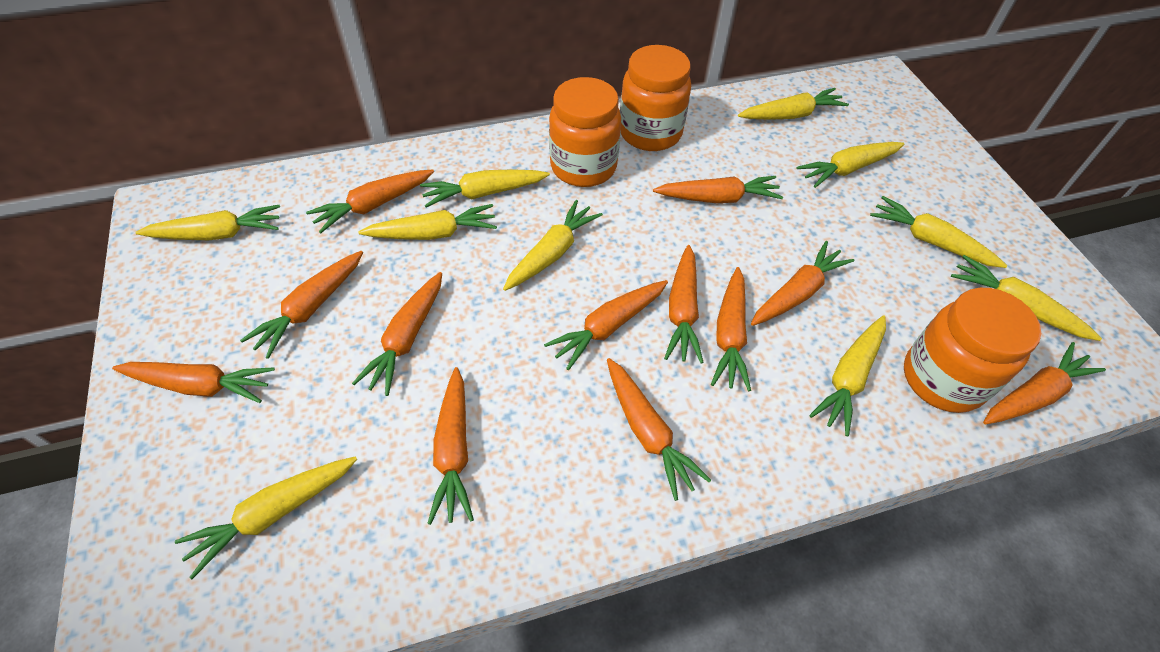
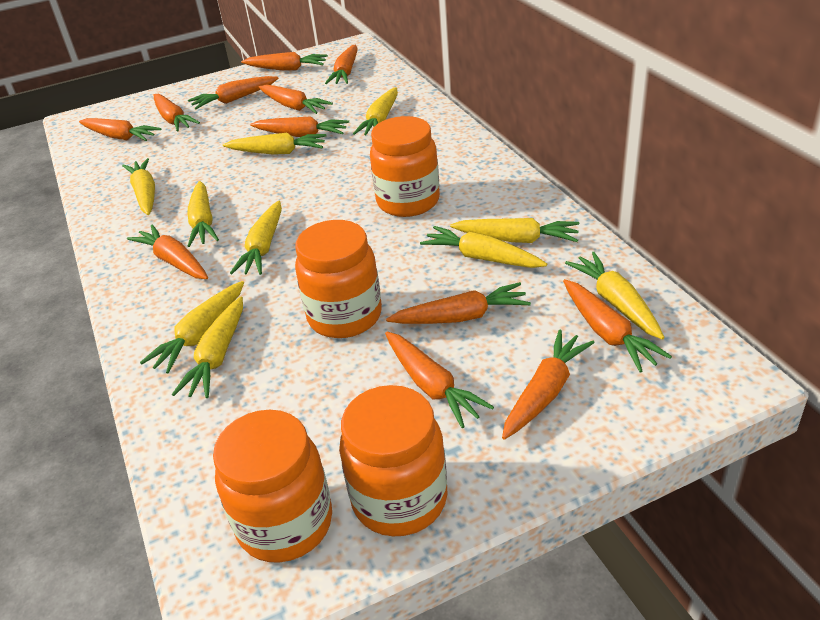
orange jar: 3 -> 4

